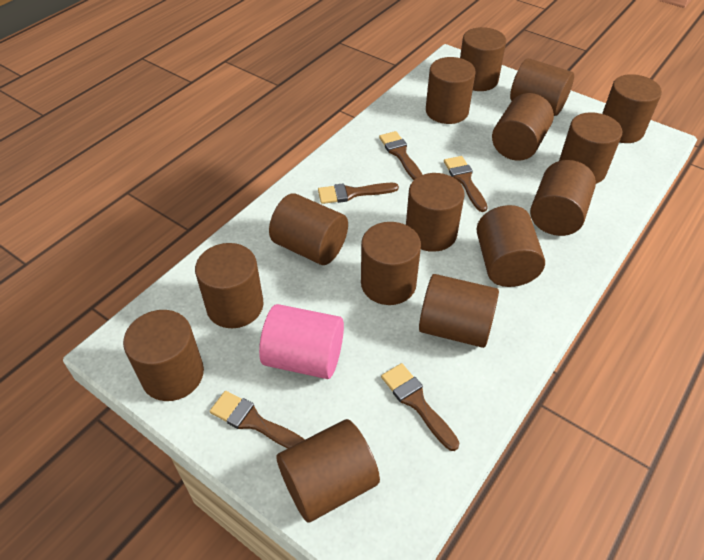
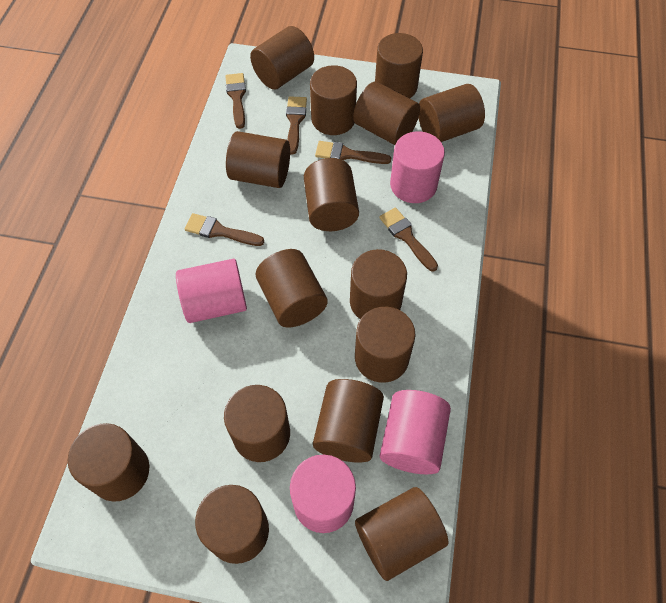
pink cylinder: 1 -> 4

